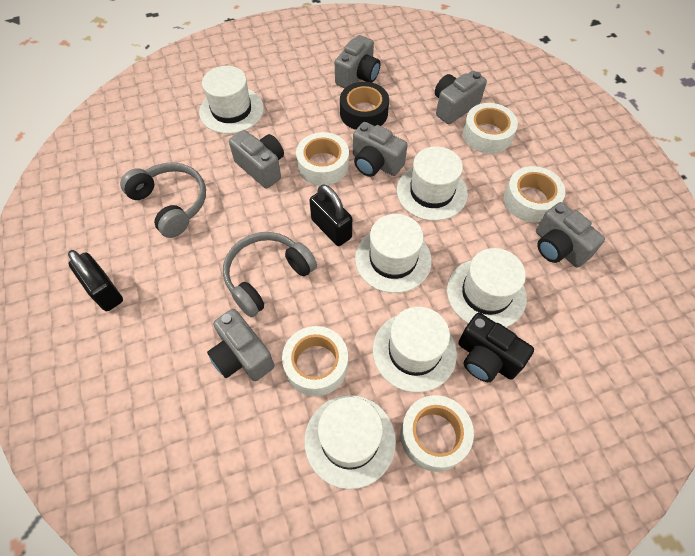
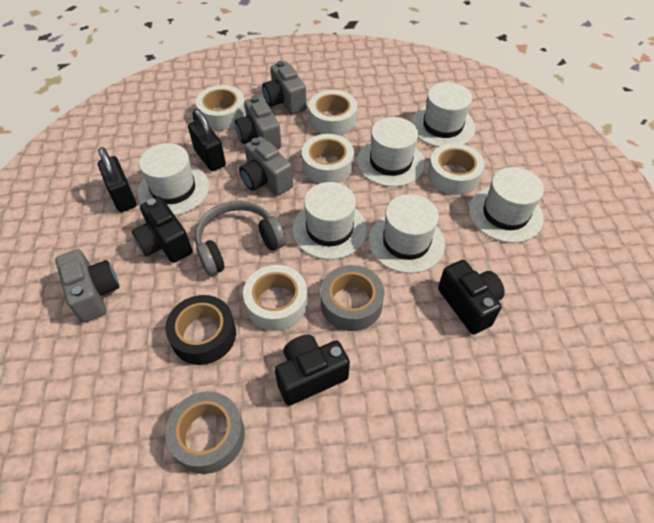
black camera: 1 -> 3
grey camera: 6 -> 4
grey headphones: 2 -> 1
grey tape: 0 -> 2

